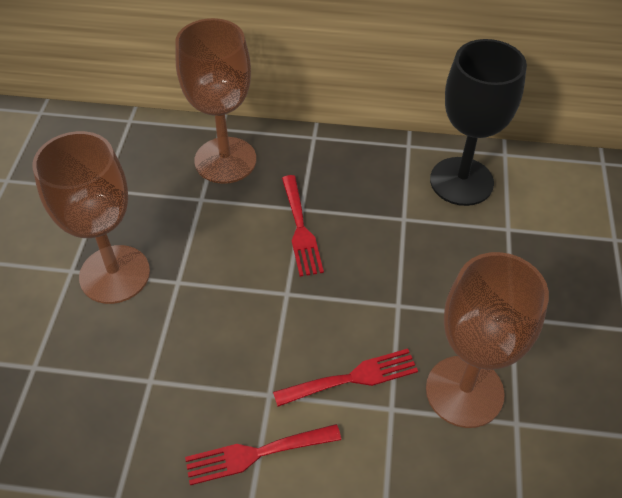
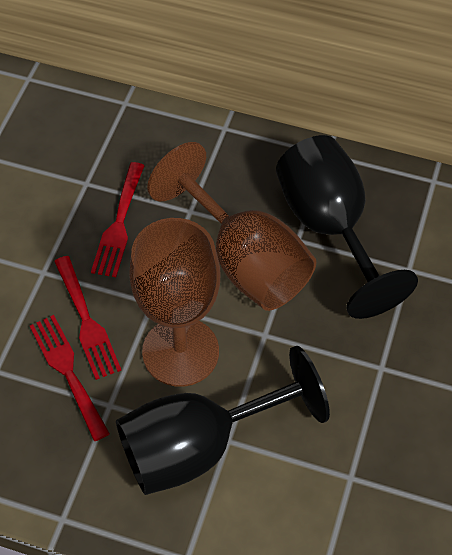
black goblet: 1 -> 2
brown goblet: 3 -> 2

